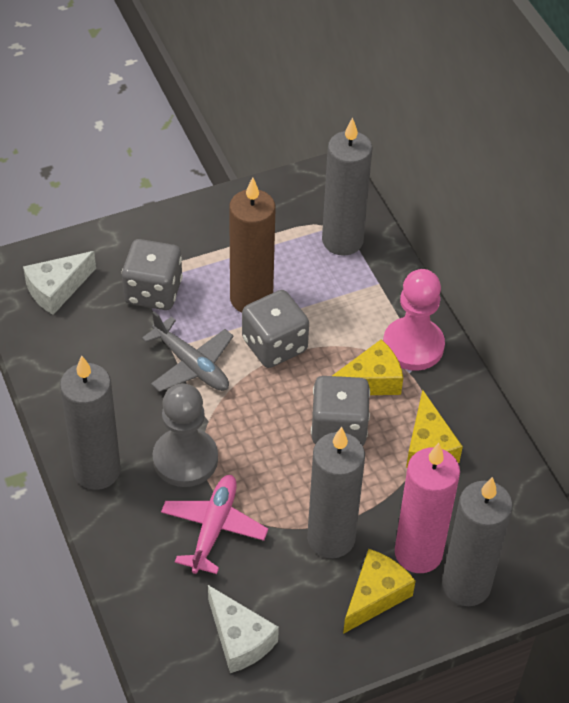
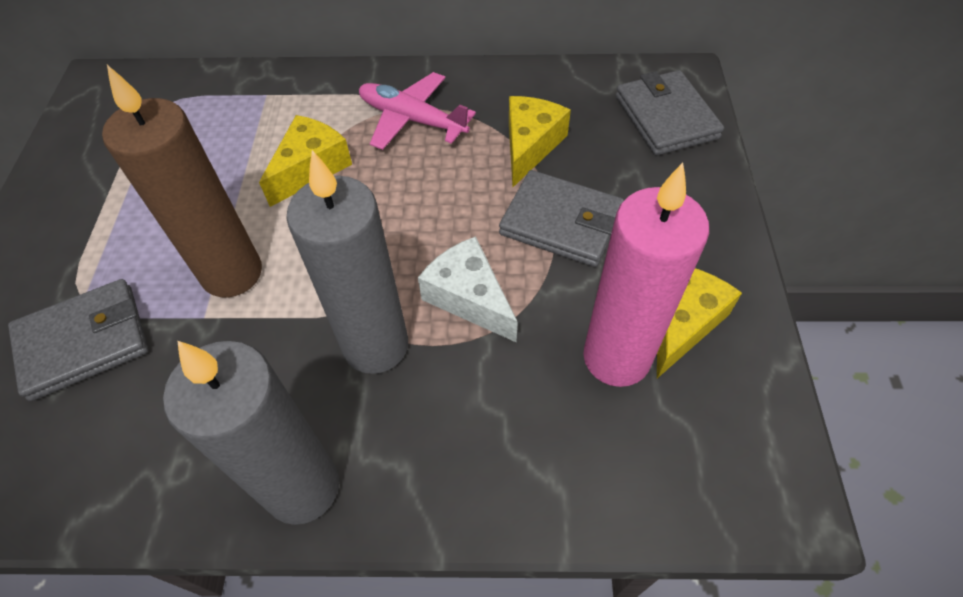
grey candle: 4 -> 2
grey dice: 3 -> 0
grey pawn: 1 -> 0
grey plane: 1 -> 0
grey wallet: 0 -> 3
pink pawn: 1 -> 0
white cheese: 2 -> 1

